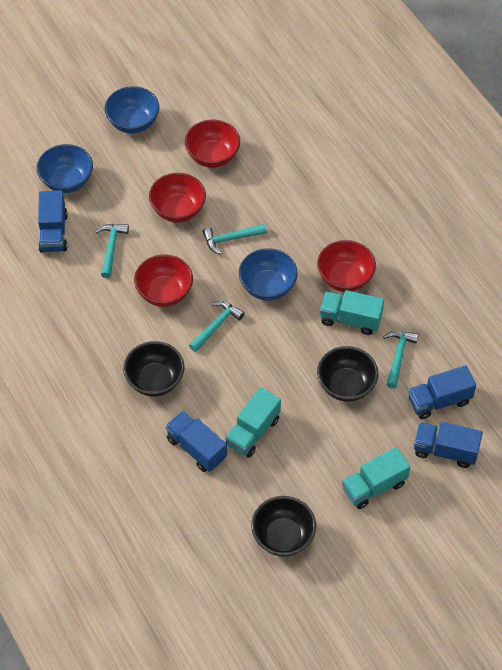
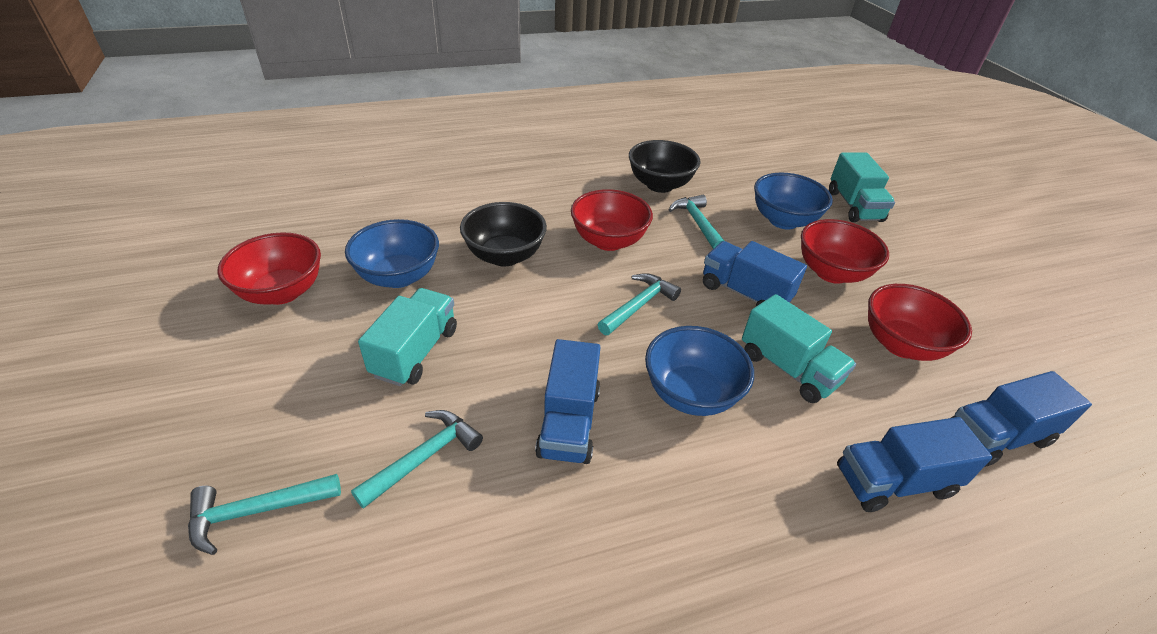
black bowl: 3 -> 2

